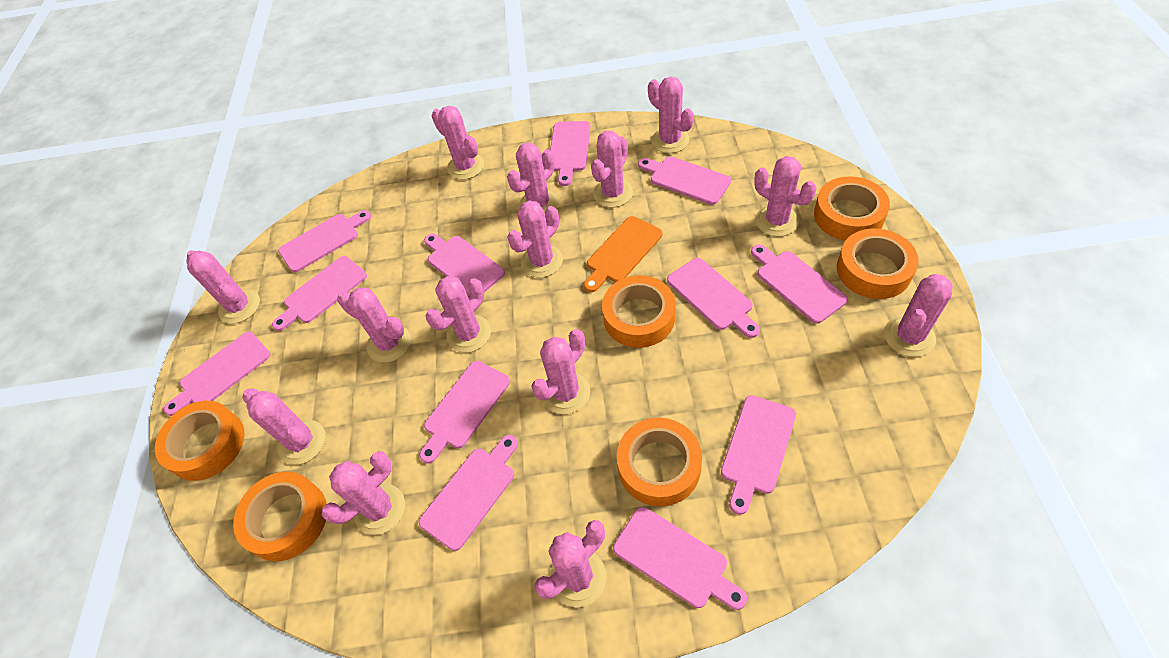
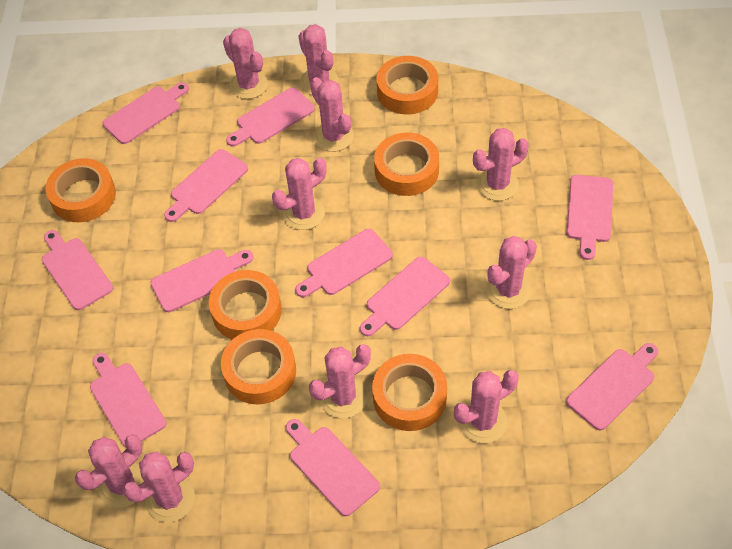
orange cutting board: 1 -> 0
pink cactus: 14 -> 10
pink cutting board: 12 -> 11

